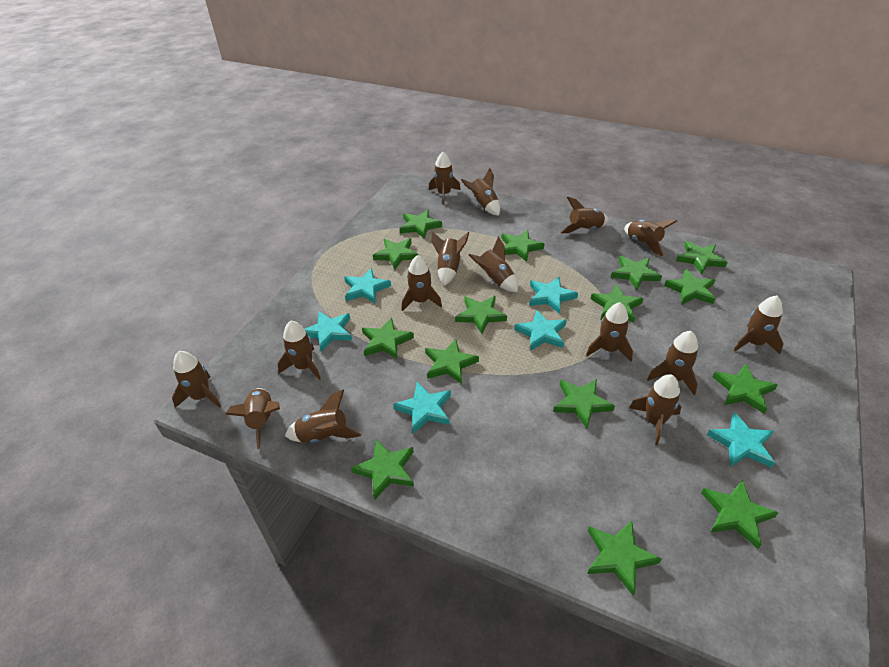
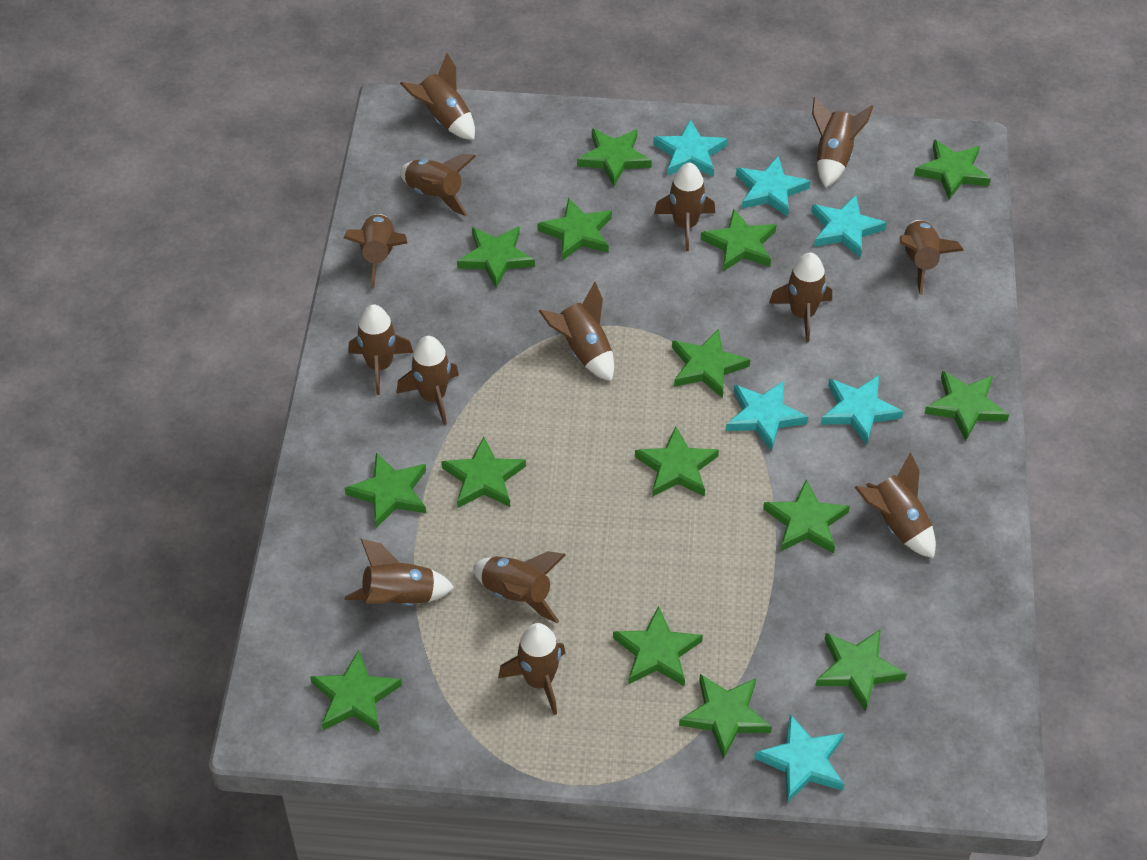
brown rocket: 15 -> 14

